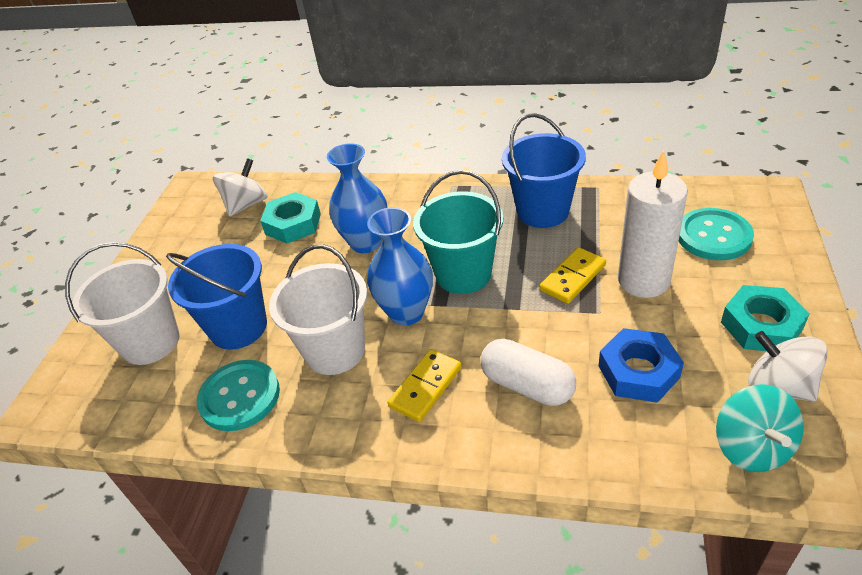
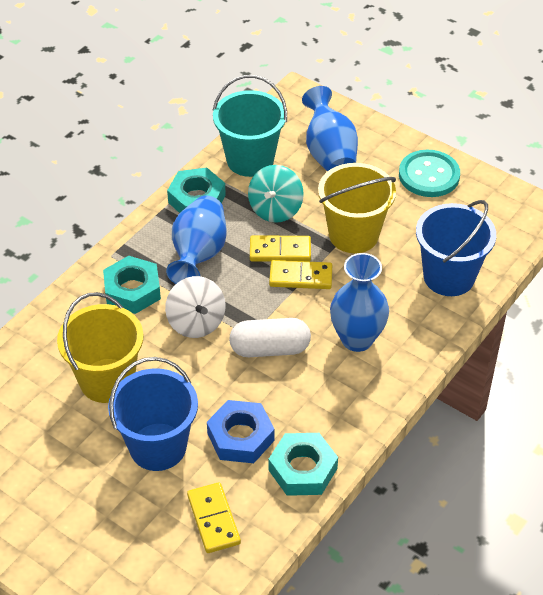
blue vase: 2 -> 3
turquoise button: 2 -> 1
turquoise nut: 2 -> 3
white bucket: 2 -> 0
white candle: 1 -> 0
white spinning top: 2 -> 1
yellow bucket: 0 -> 2
yellow domino: 2 -> 3

